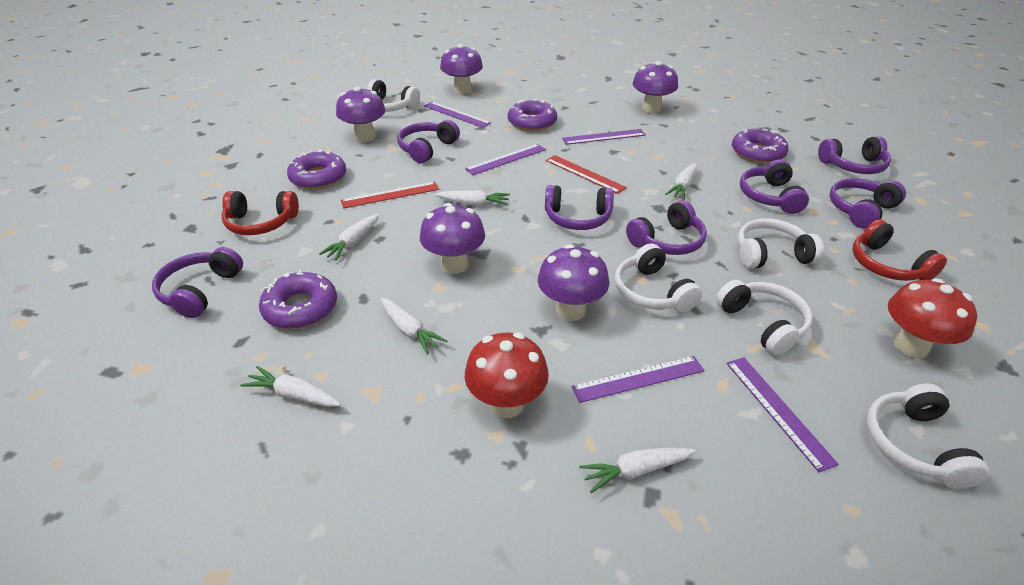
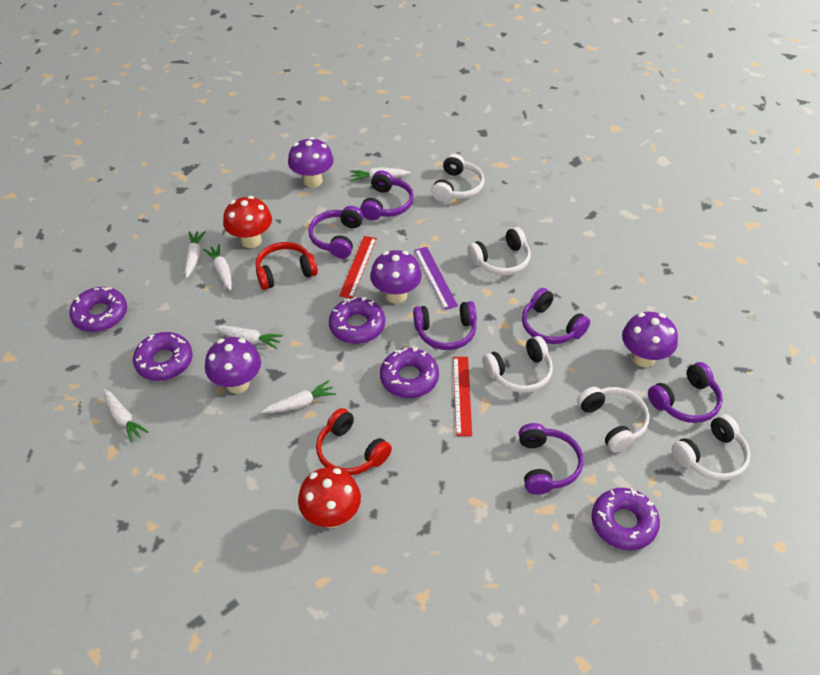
purple donut: 4 -> 5
purple headphones: 7 -> 6
purple mushroom: 5 -> 4
purple ruler: 5 -> 1

